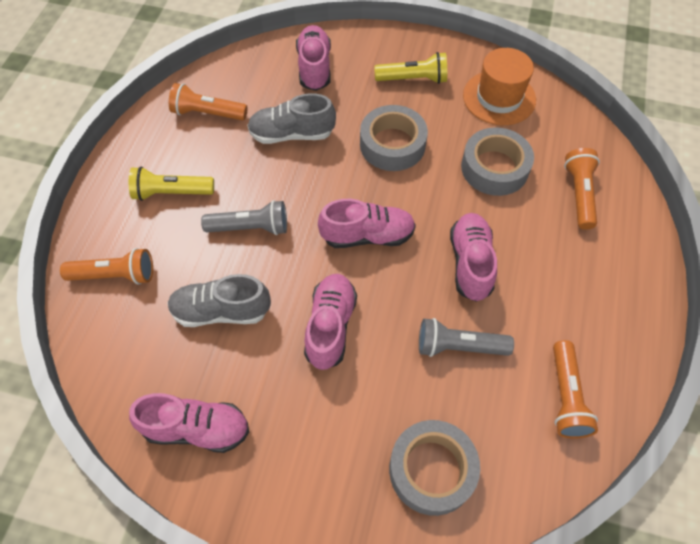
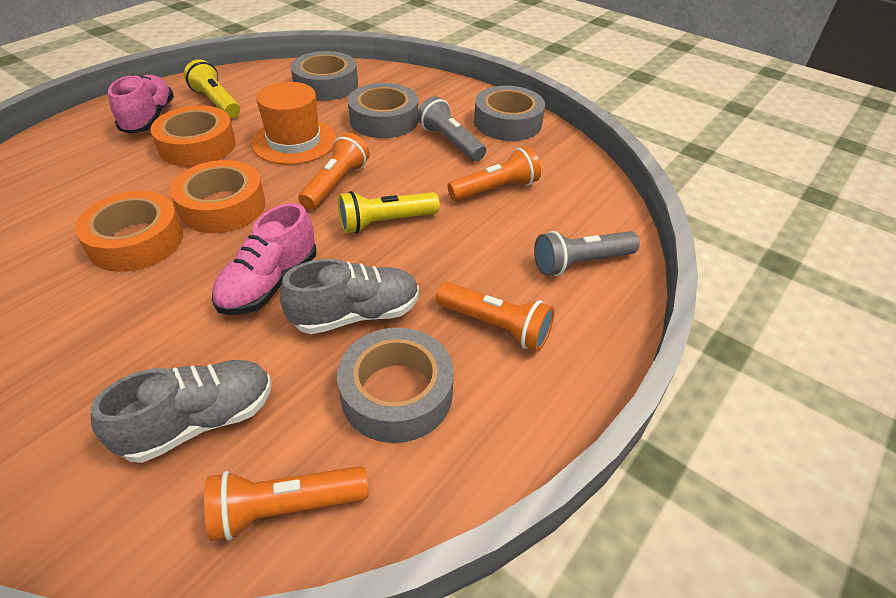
grey tape: 3 -> 4
orange tape: 0 -> 3
pink shoe: 5 -> 2

